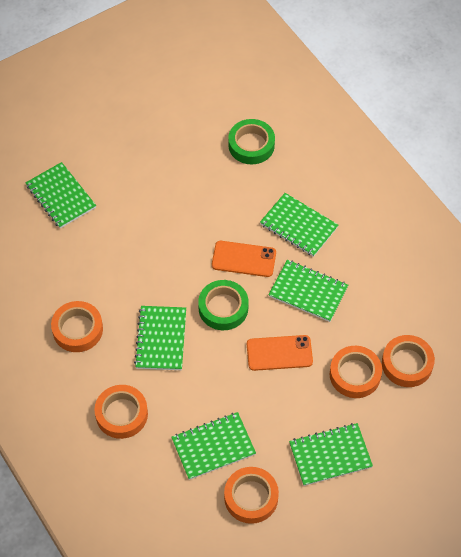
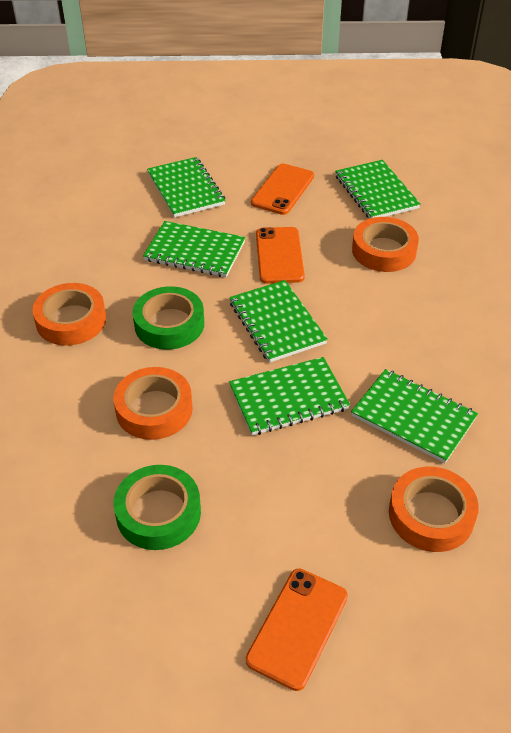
orange phone: 2 -> 3
orange tape: 5 -> 4

